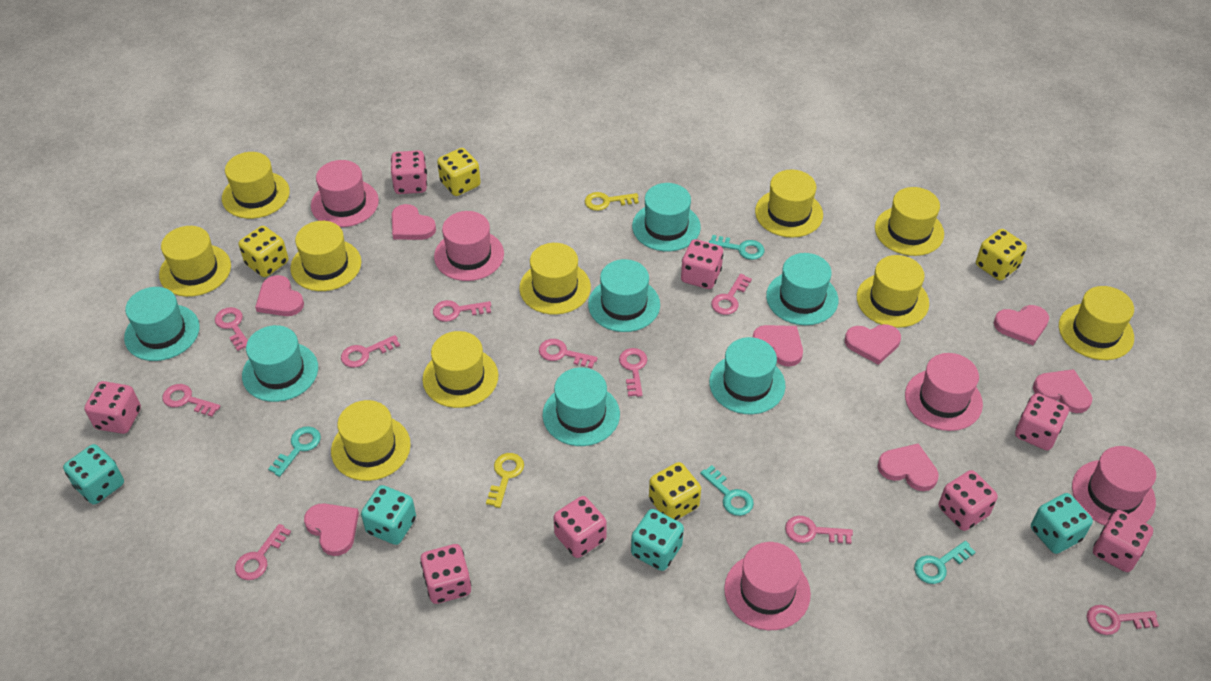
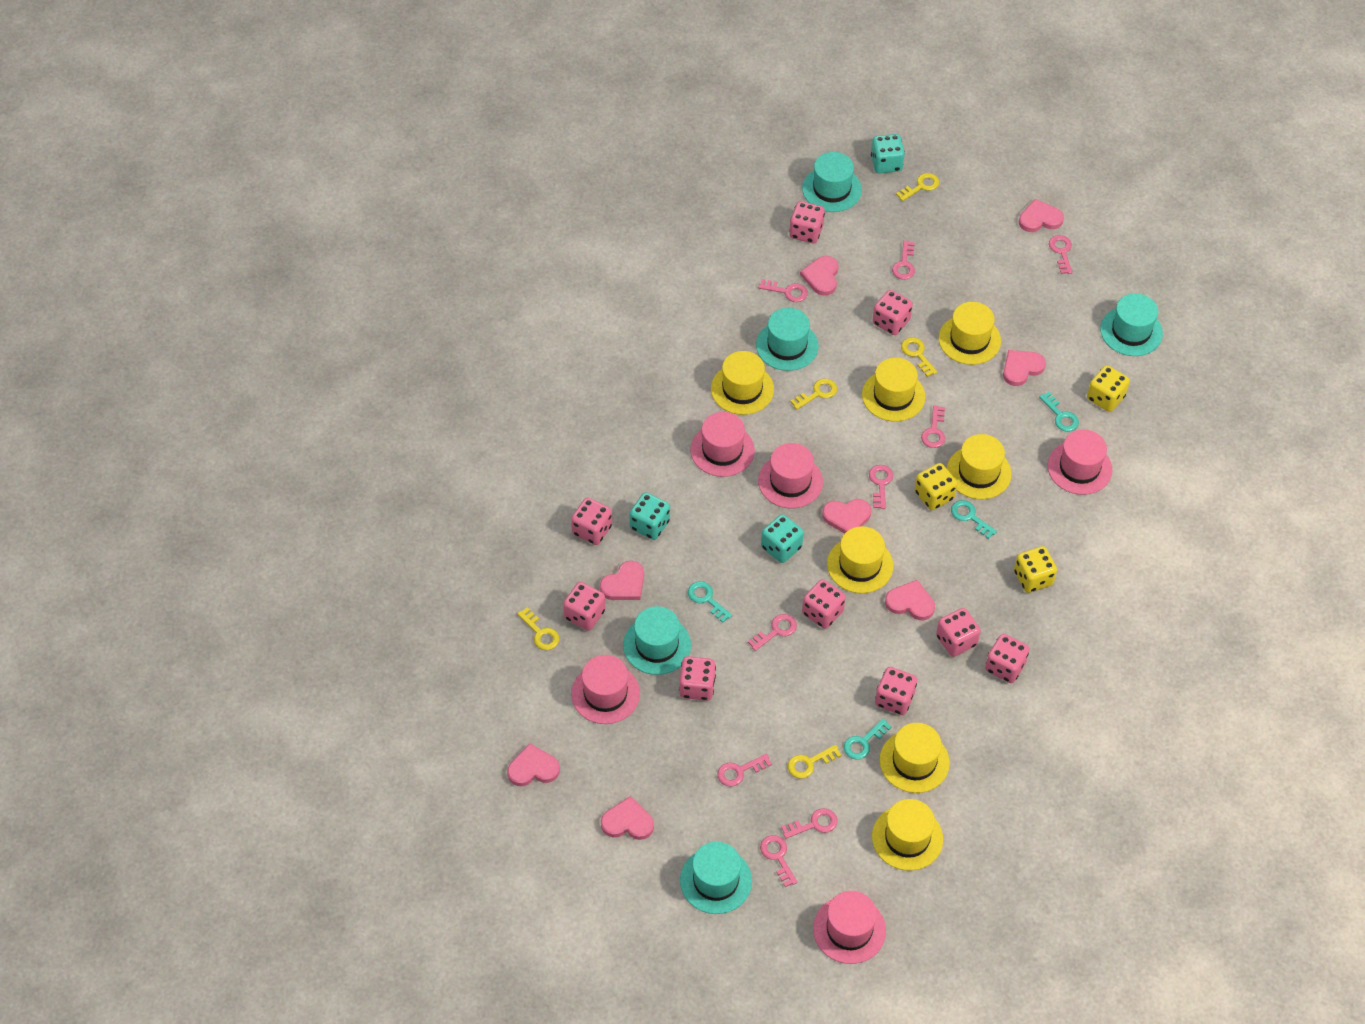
pink dice: 8 -> 9
pink key: 10 -> 9
turquoise dice: 4 -> 3
turquoise hat: 7 -> 5
yellow dice: 4 -> 3
yellow hat: 10 -> 7
yellow key: 2 -> 5

